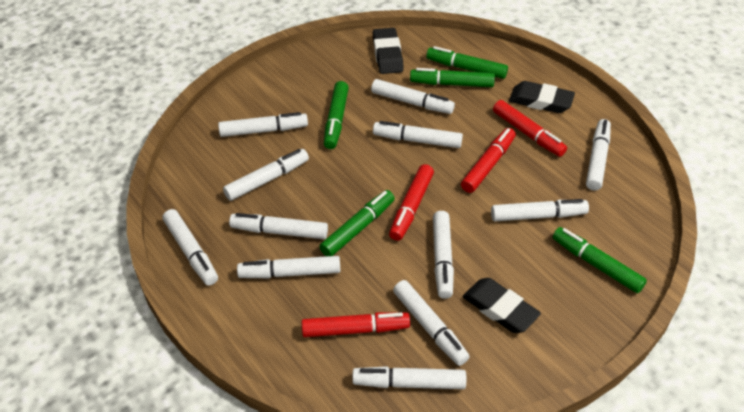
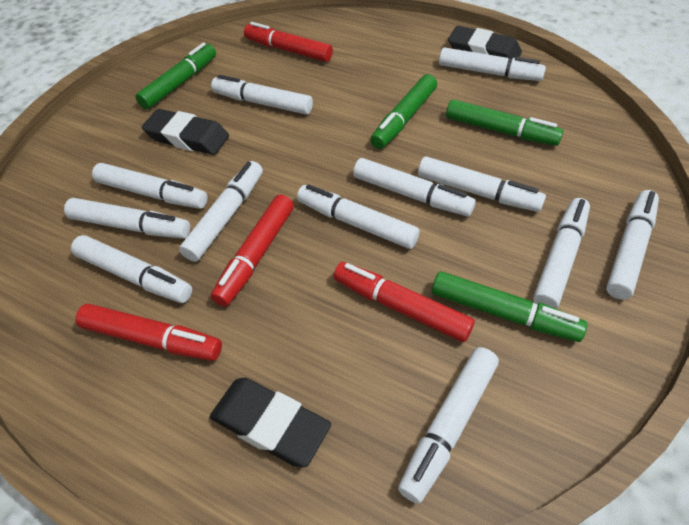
green marker: 5 -> 4

